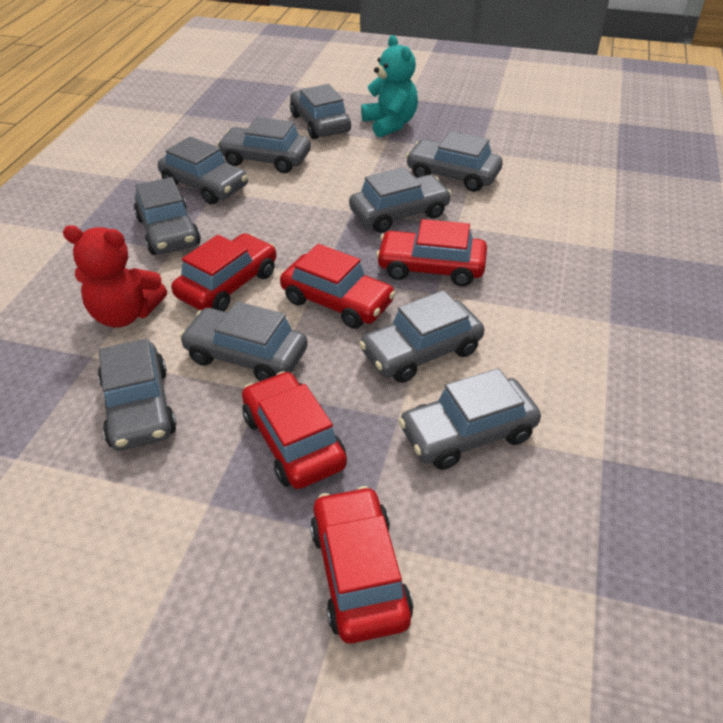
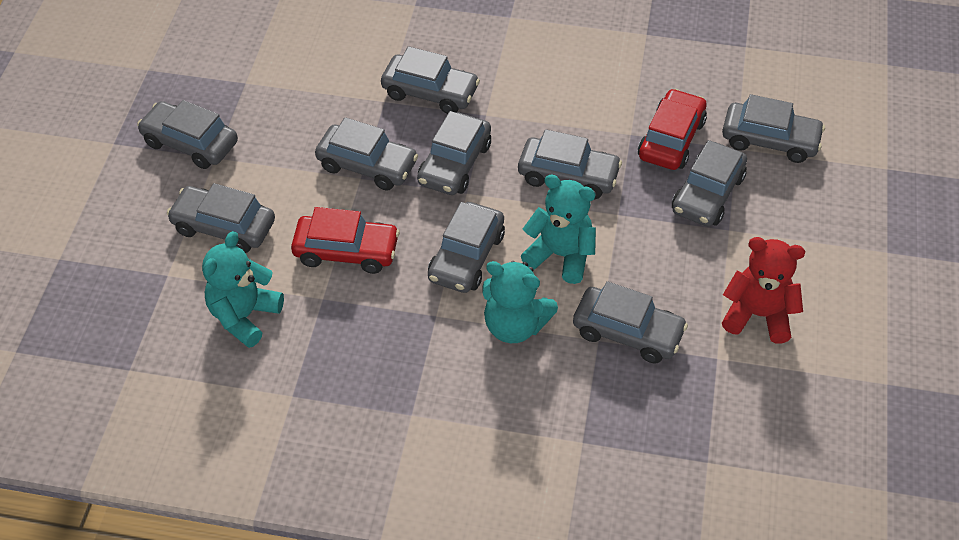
red car: 5 -> 2
turquoise teddy bear: 1 -> 3

